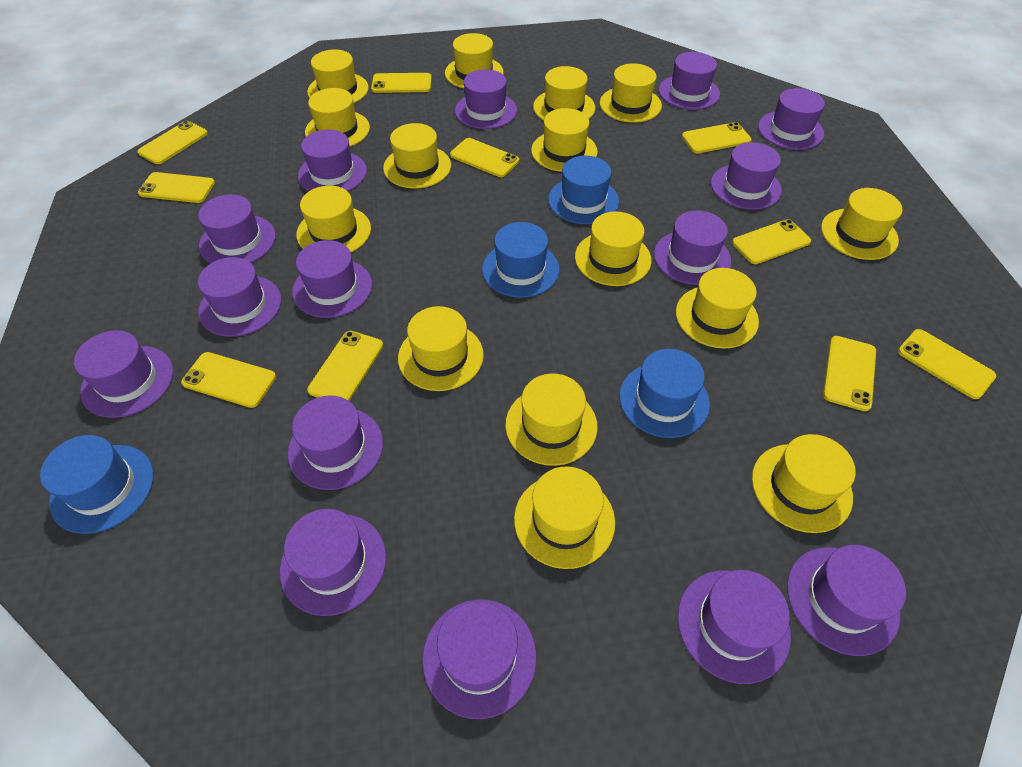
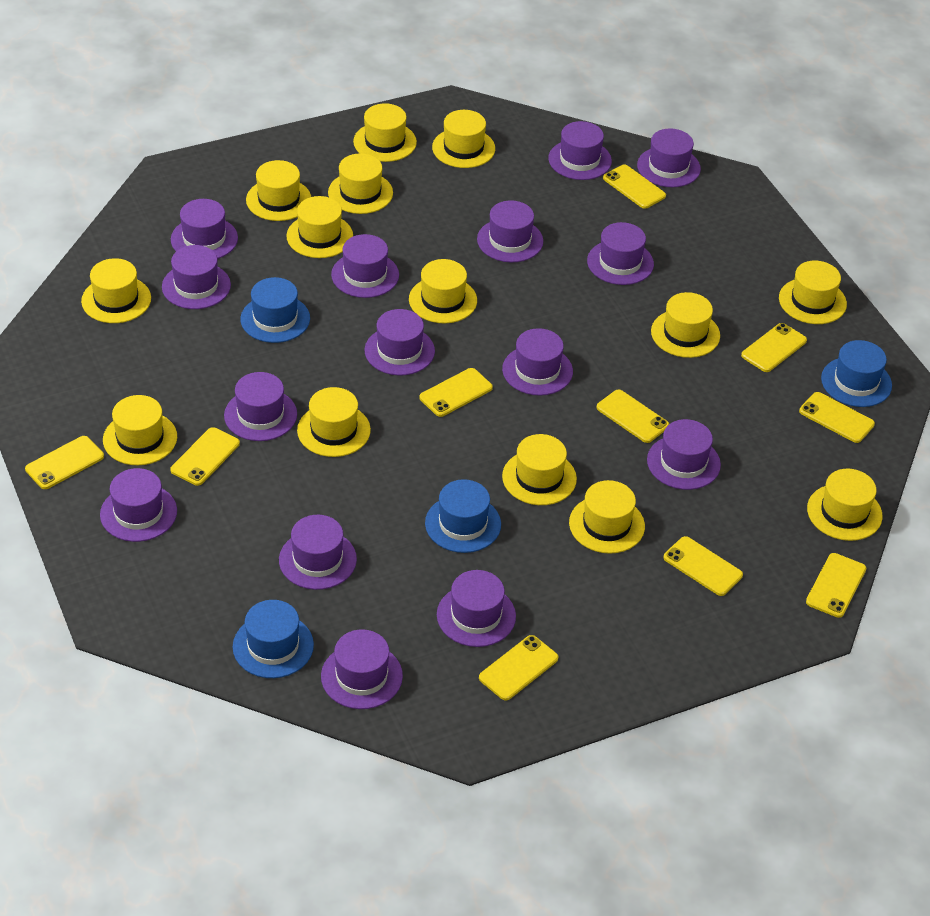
yellow hat: 15 -> 14

